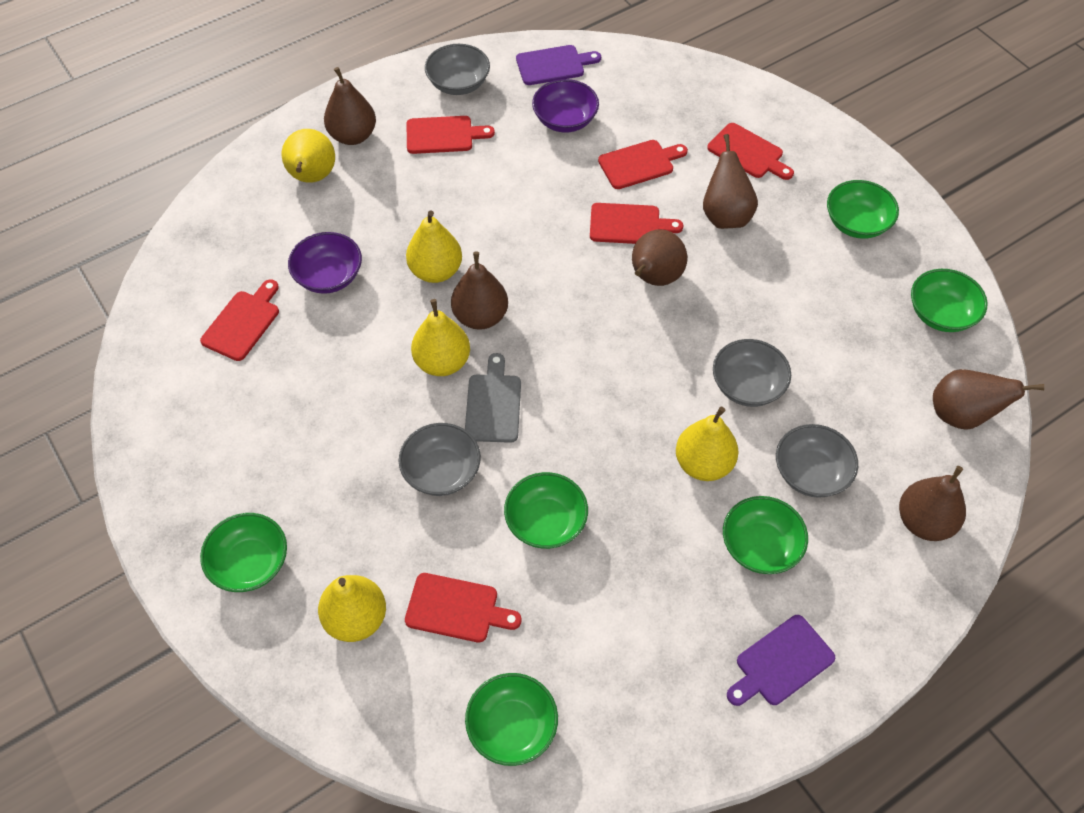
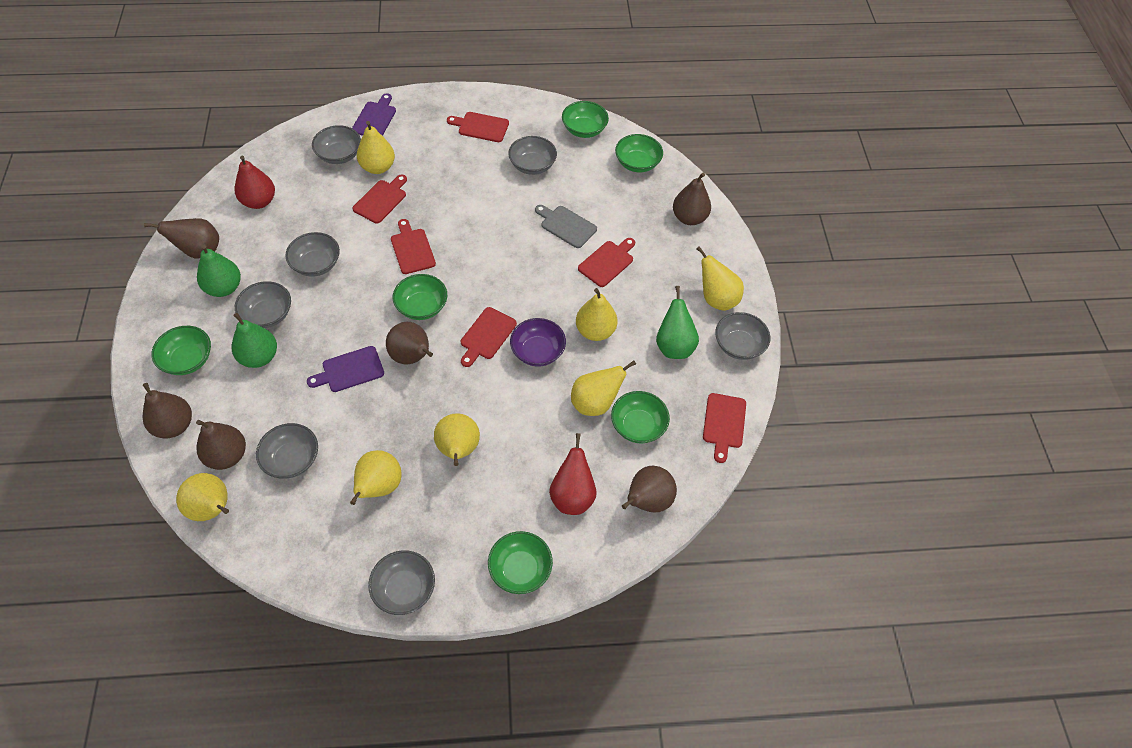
green pear: 0 -> 3
grey bowl: 4 -> 7
purple bowl: 2 -> 1
red pear: 0 -> 2
yellow pear: 5 -> 7

